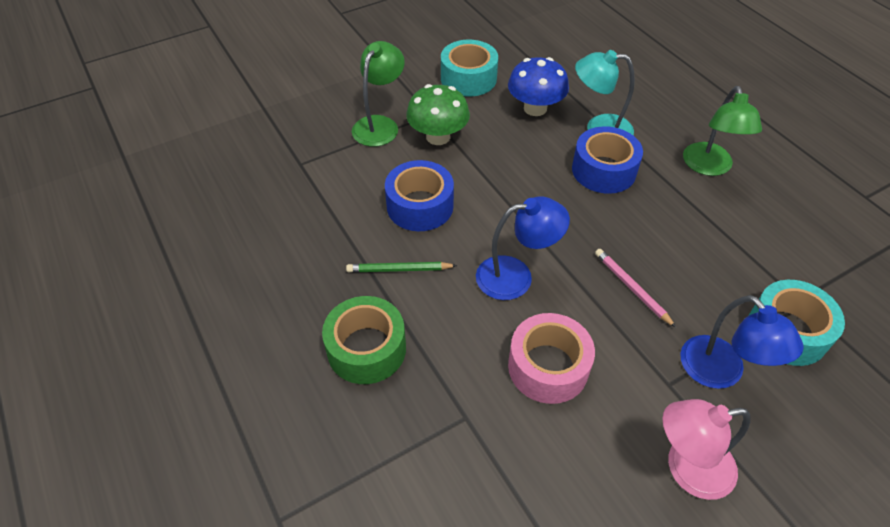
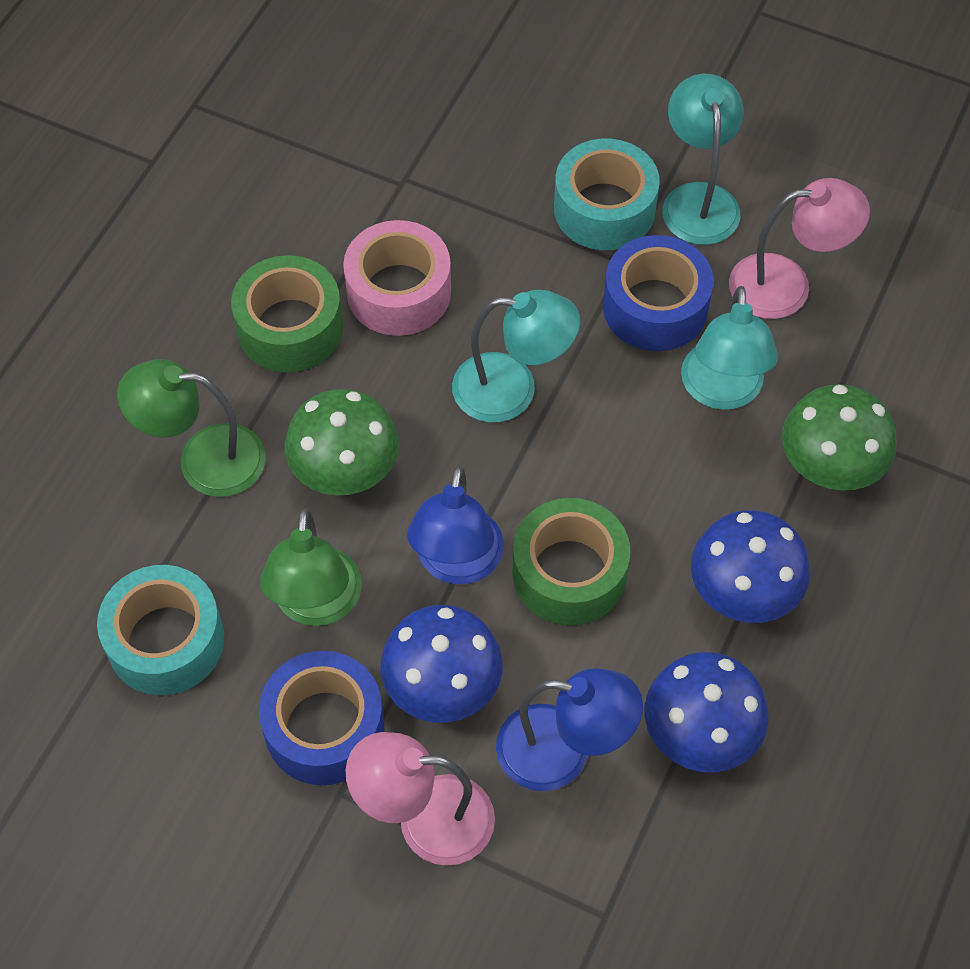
blue mushroom: 1 -> 3
green mushroom: 1 -> 2
green pencil: 1 -> 0
green tape: 1 -> 2
pink lamp: 1 -> 2
pink pencil: 1 -> 0
turquoise lamp: 1 -> 3

